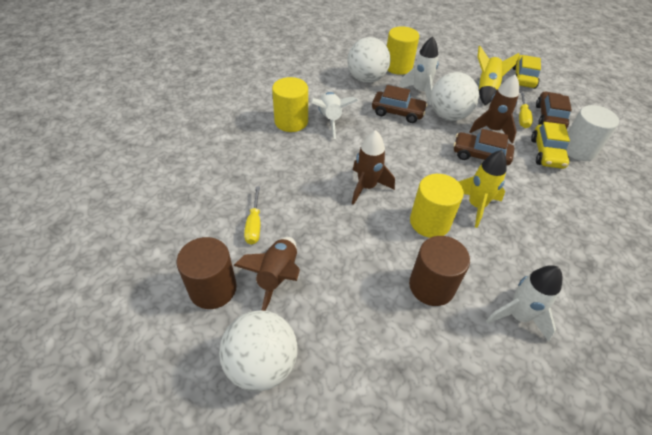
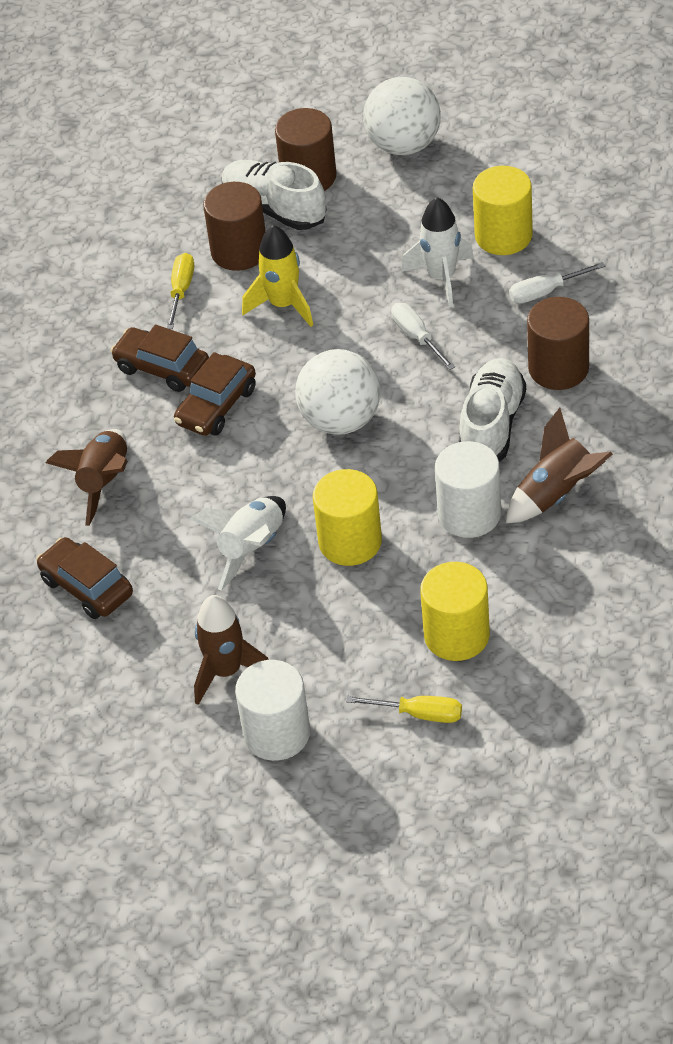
brown cylinder: 2 -> 3
white ball: 3 -> 2
white cylinder: 1 -> 2
white rocket: 3 -> 2
white screwdriver: 0 -> 2
white shoe: 0 -> 2
yellow car: 2 -> 0
yellow rocket: 2 -> 1

